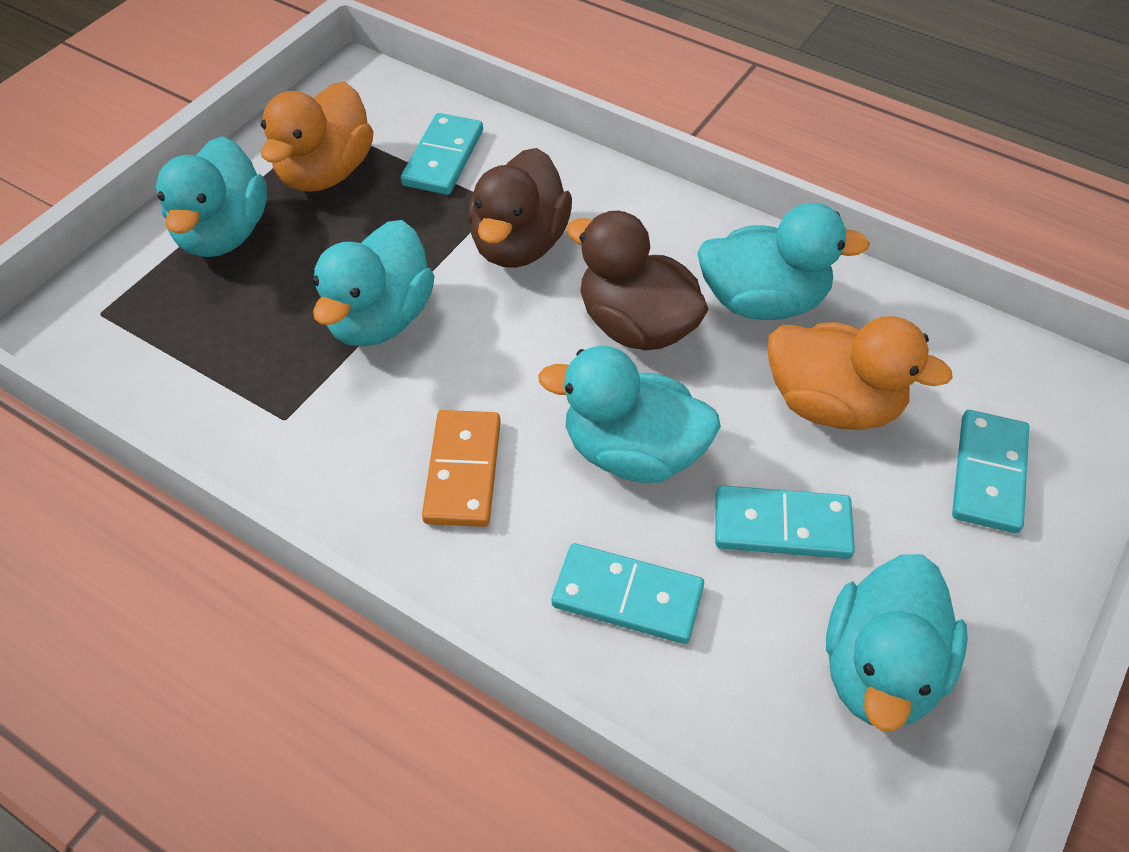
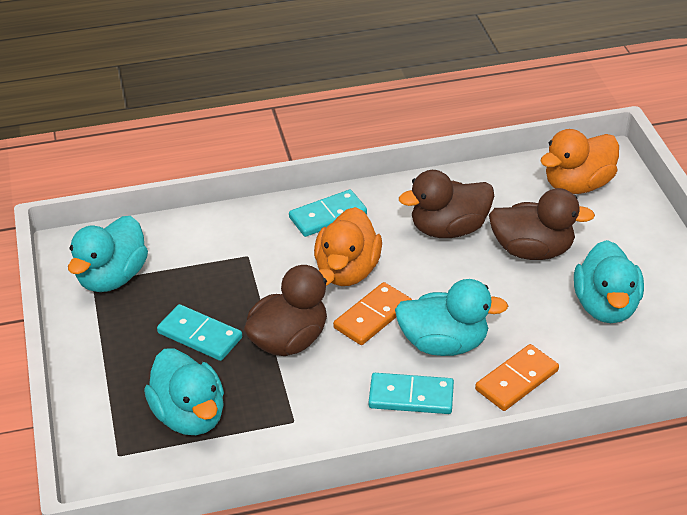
brown duck: 2 -> 3
orange domino: 1 -> 2
turquoise domino: 4 -> 3
turquoise duck: 5 -> 4

